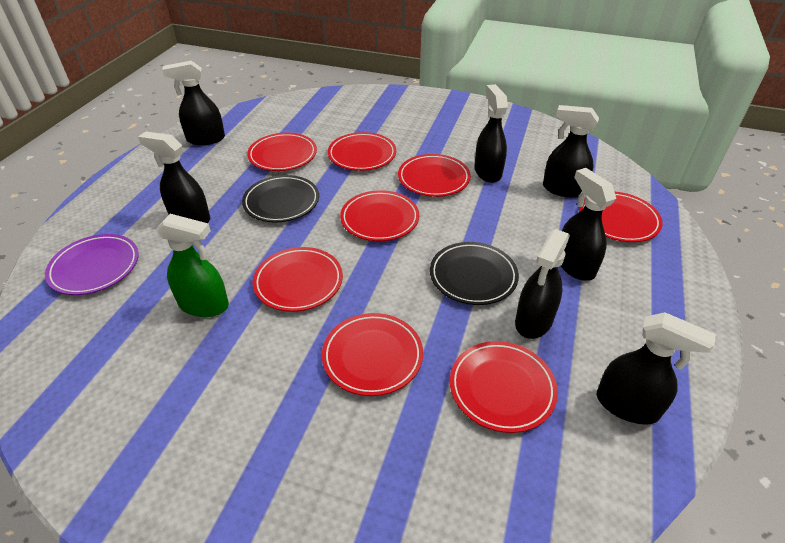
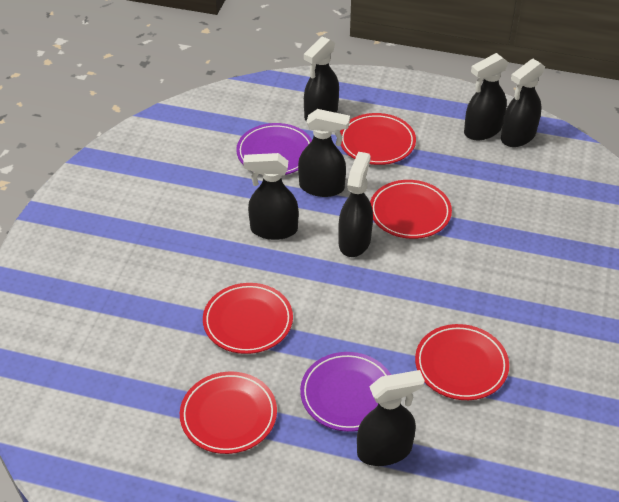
black plate: 2 -> 0
green spray bottle: 1 -> 0
purple plate: 1 -> 2
red plate: 8 -> 5

